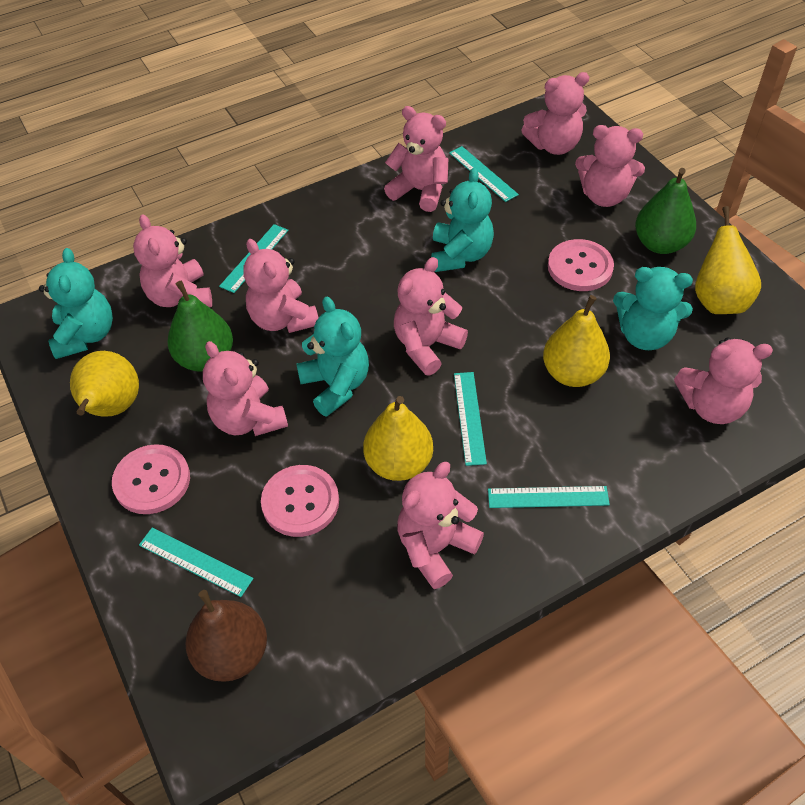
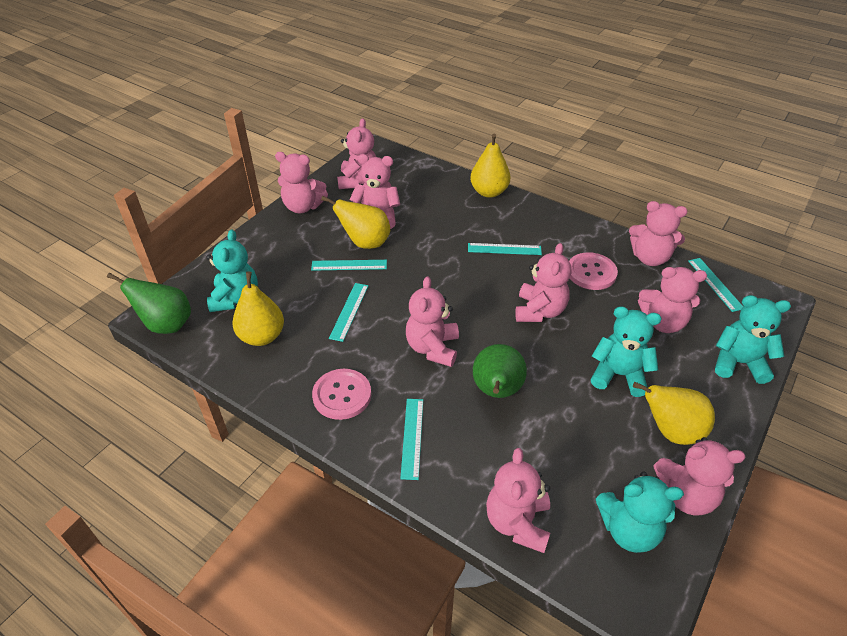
brown pear: 1 -> 0
pink button: 3 -> 2

